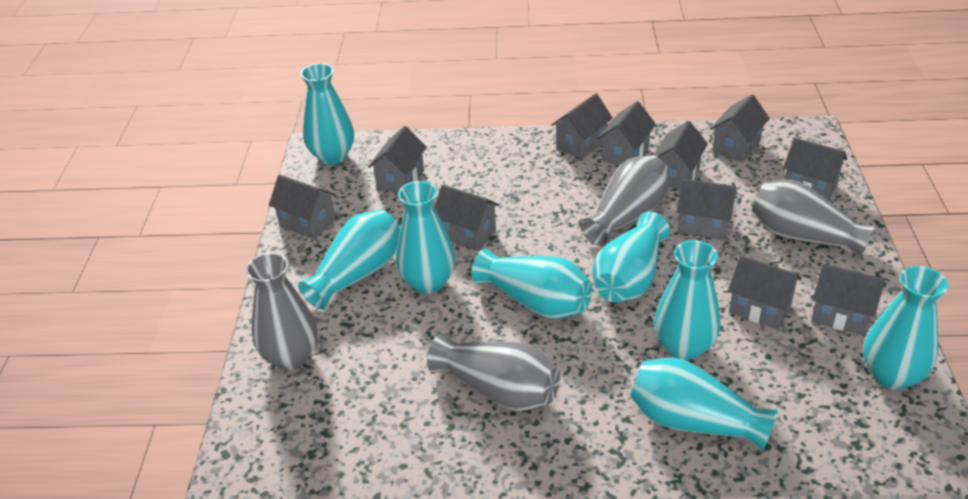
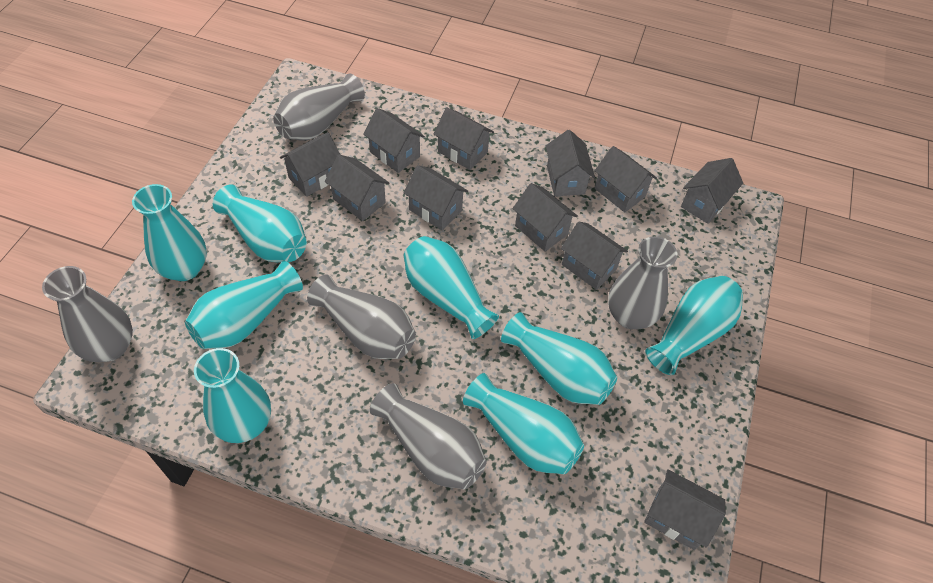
grey vase: 4 -> 5

